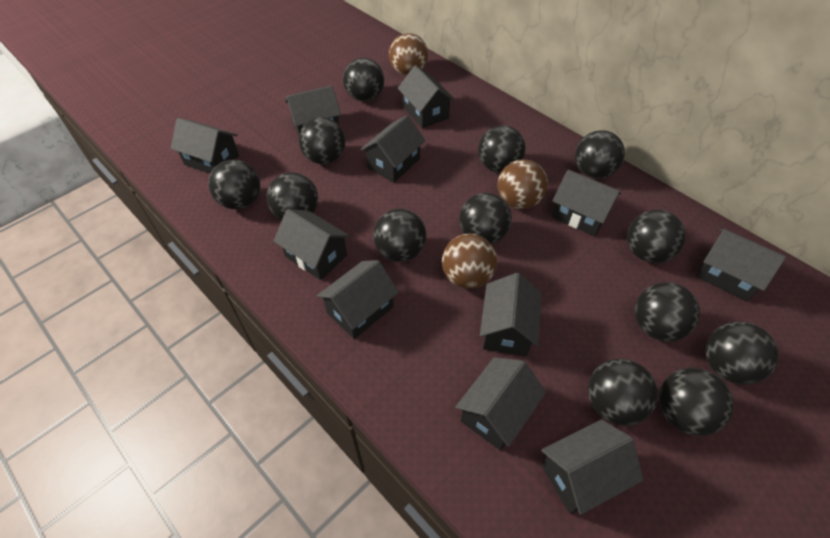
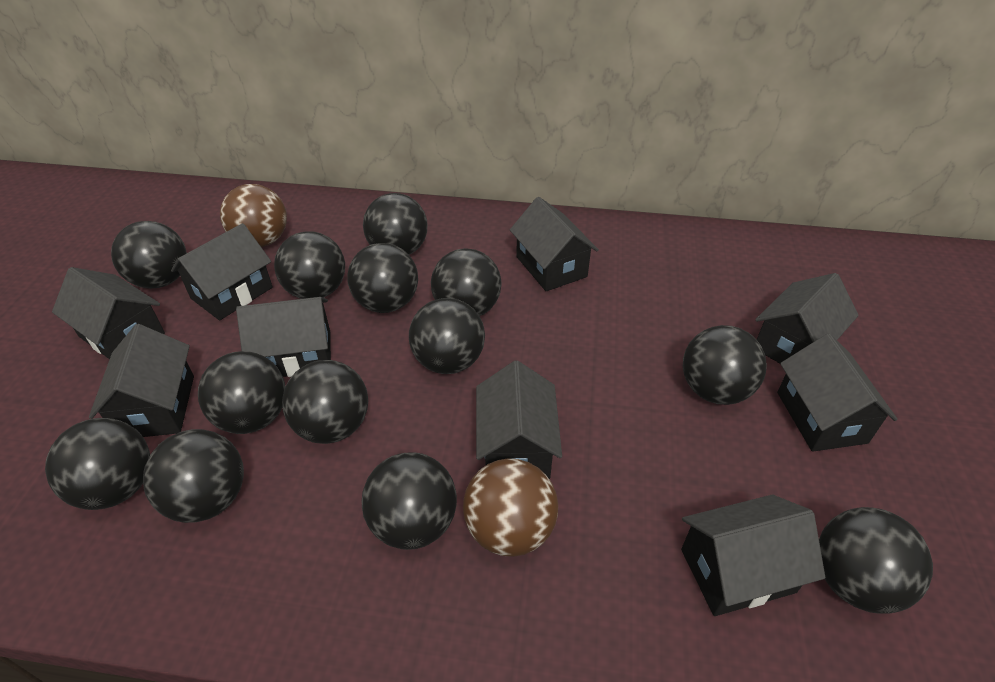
black house: 11 -> 9
brown ball: 3 -> 2

